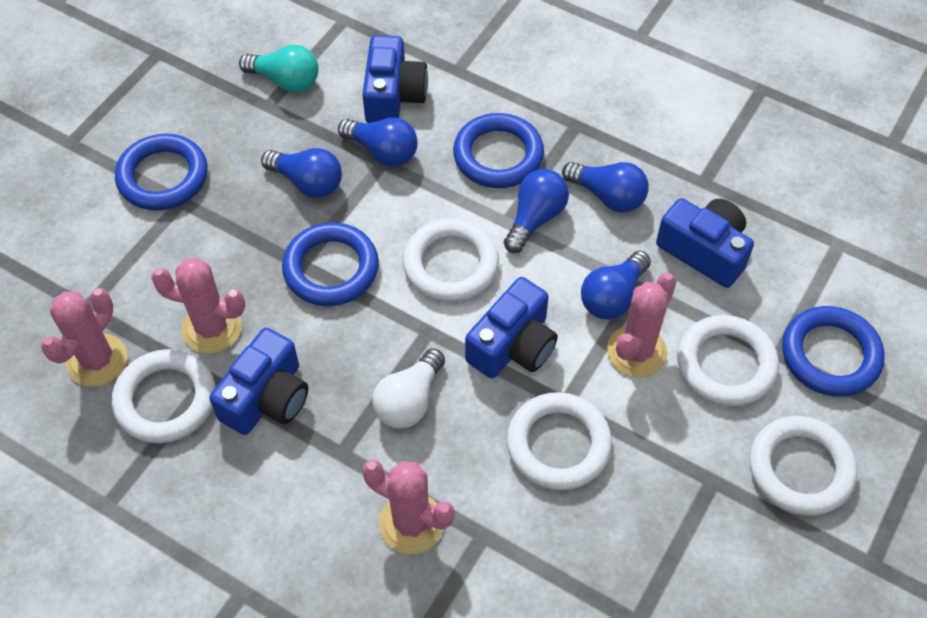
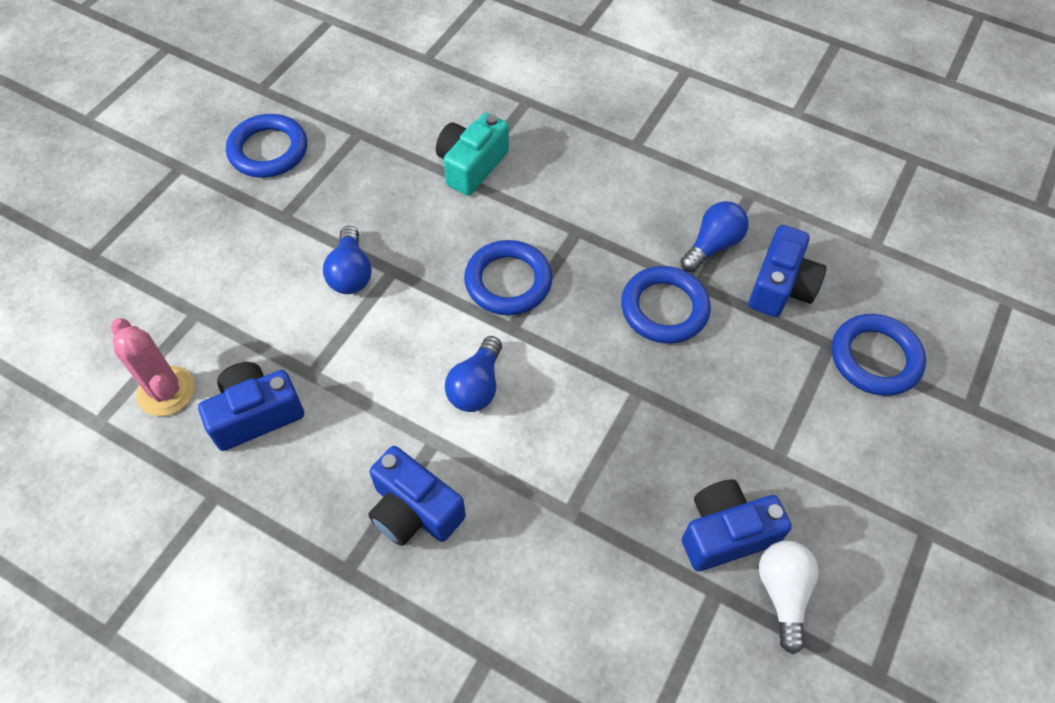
blue light bulb: 5 -> 3
pink cactus: 4 -> 1
turquoise camera: 0 -> 1
turquoise light bulb: 1 -> 0
white ring: 5 -> 0

